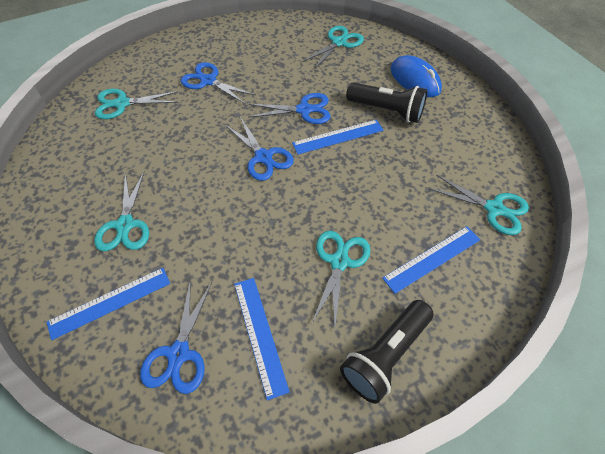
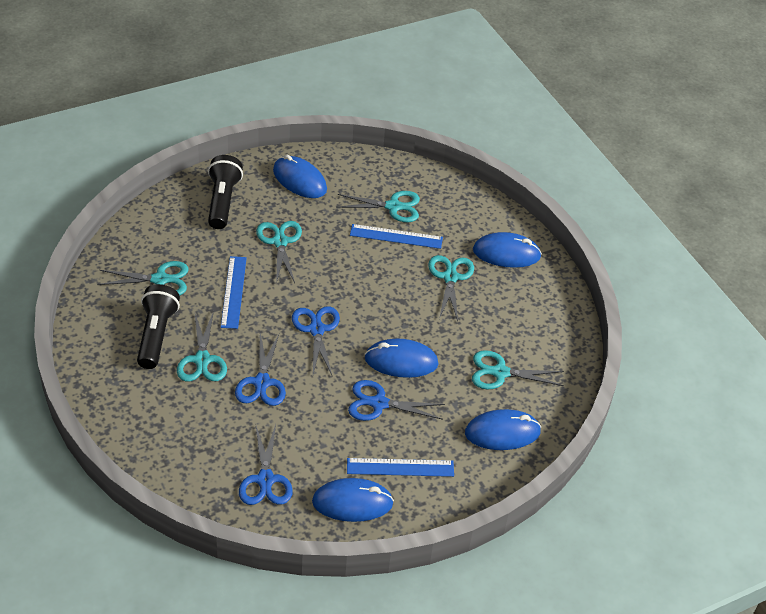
blue mouse: 1 -> 5
blue ruler: 4 -> 3
turquoise scissors: 5 -> 6

